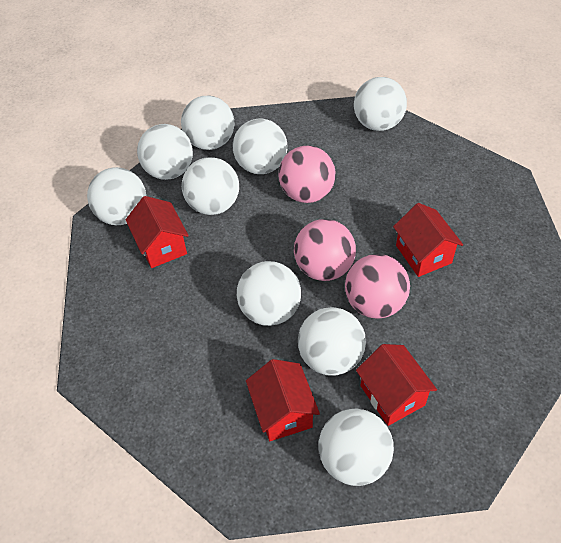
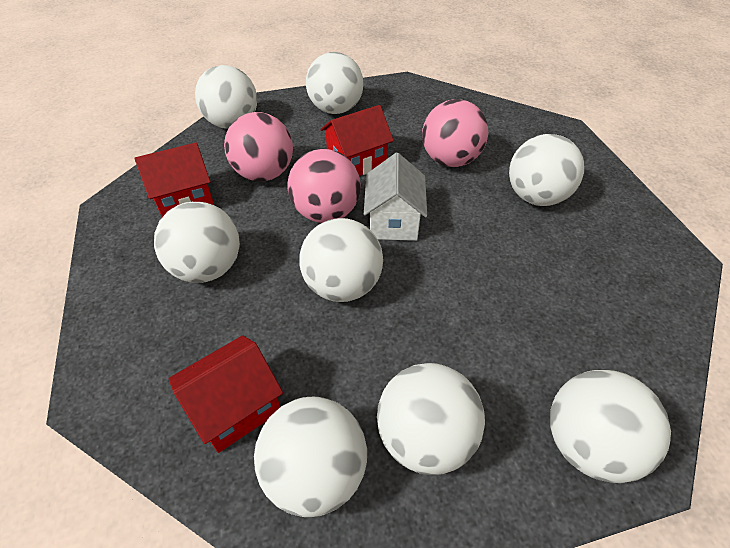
red house: 4 -> 3
white ball: 9 -> 8
white house: 0 -> 1

